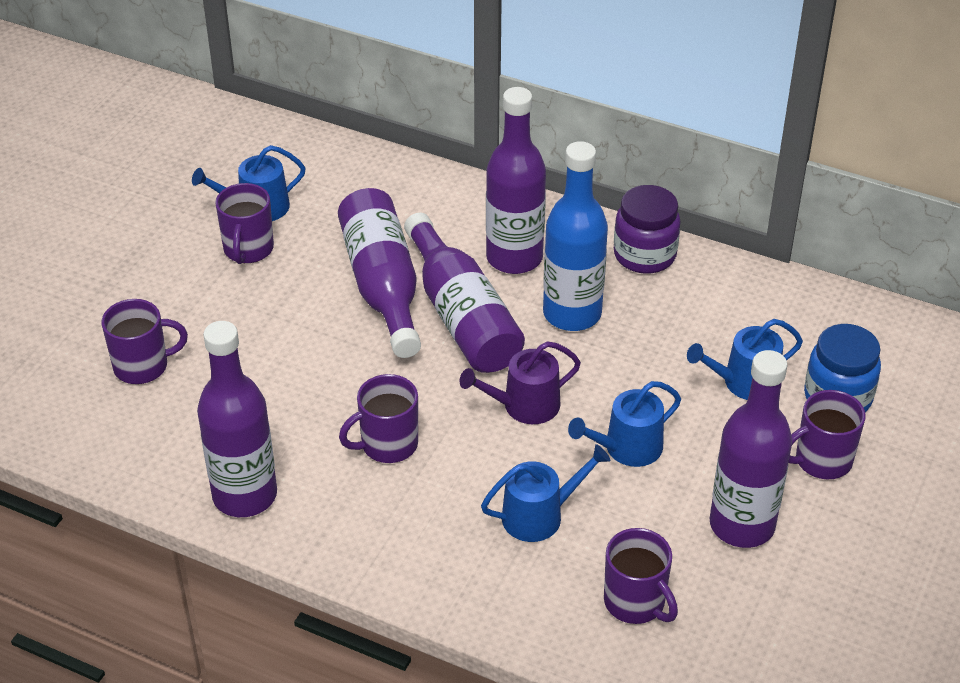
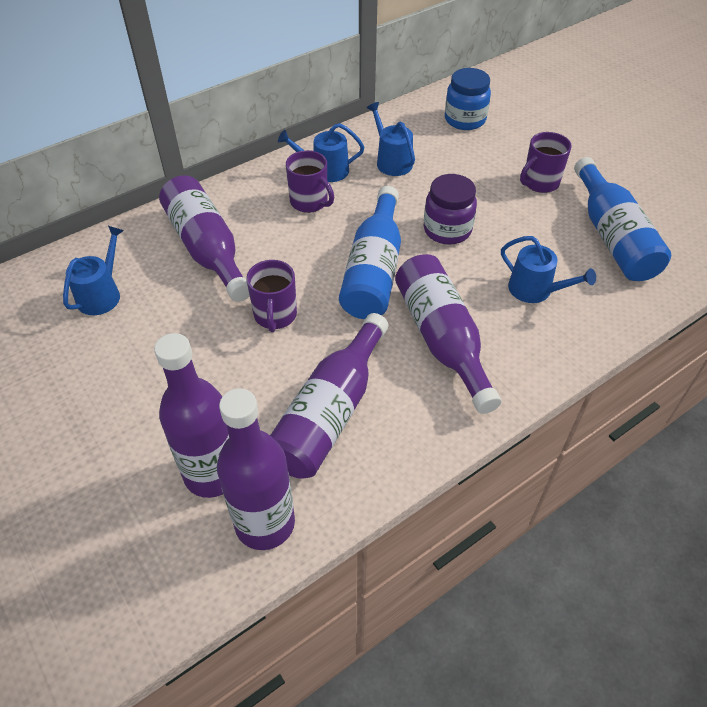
blue bottle: 1 -> 2
purple mug: 5 -> 3
purple watering can: 1 -> 0

